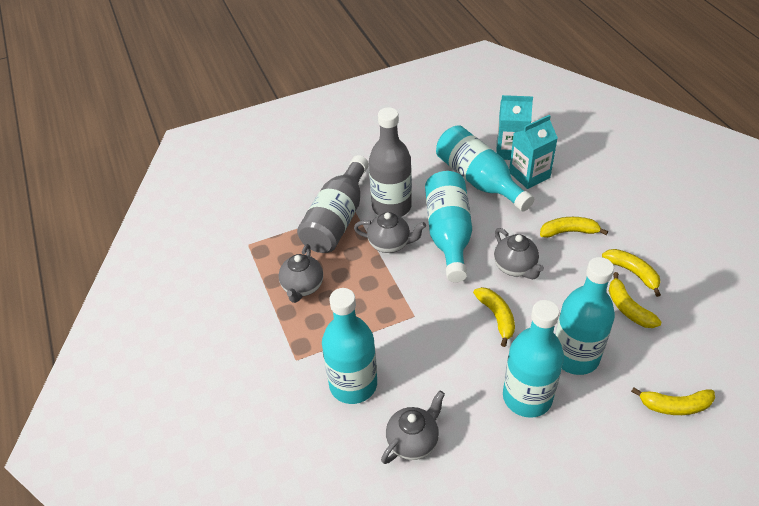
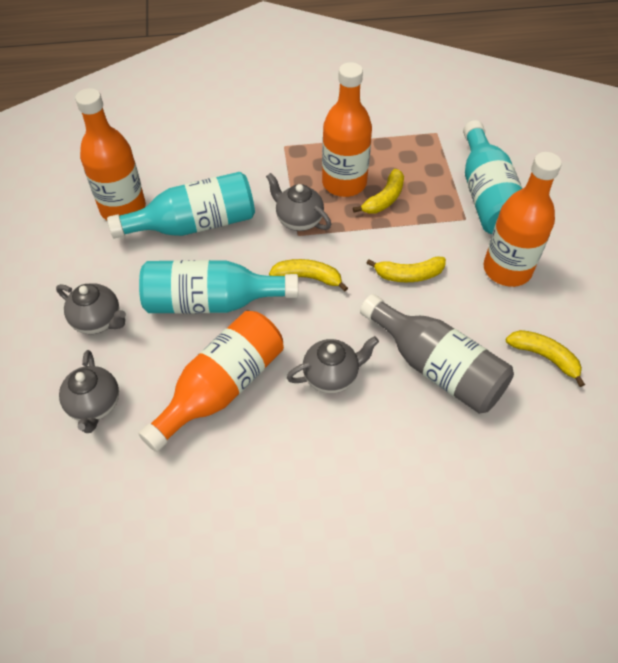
grey bottle: 2 -> 1
orange bottle: 0 -> 4
turquoise bottle: 5 -> 3
turquoise carton: 2 -> 0
yellow banana: 5 -> 4

